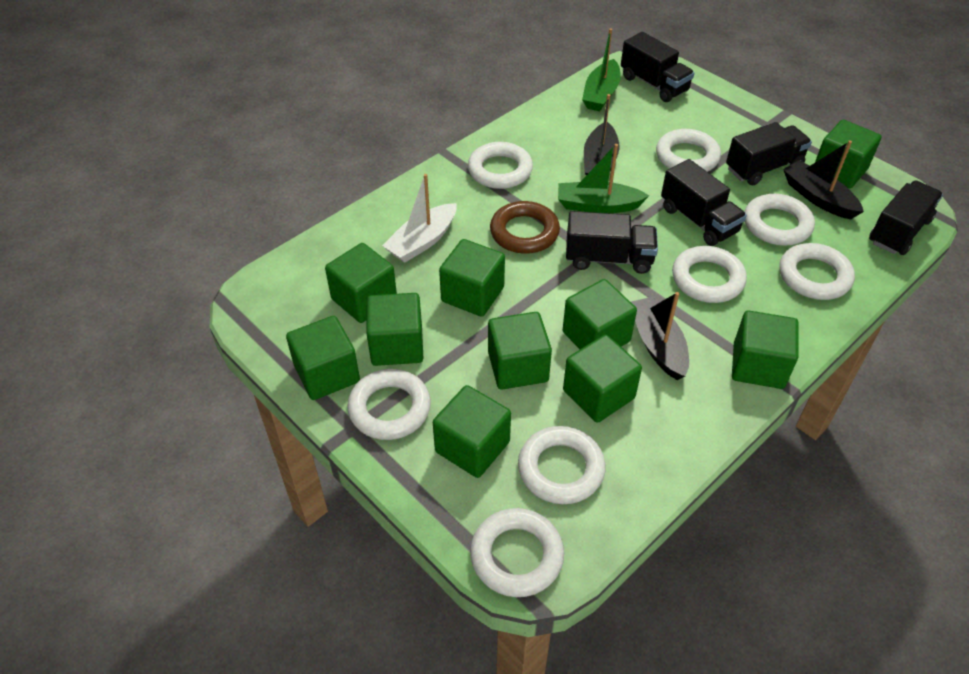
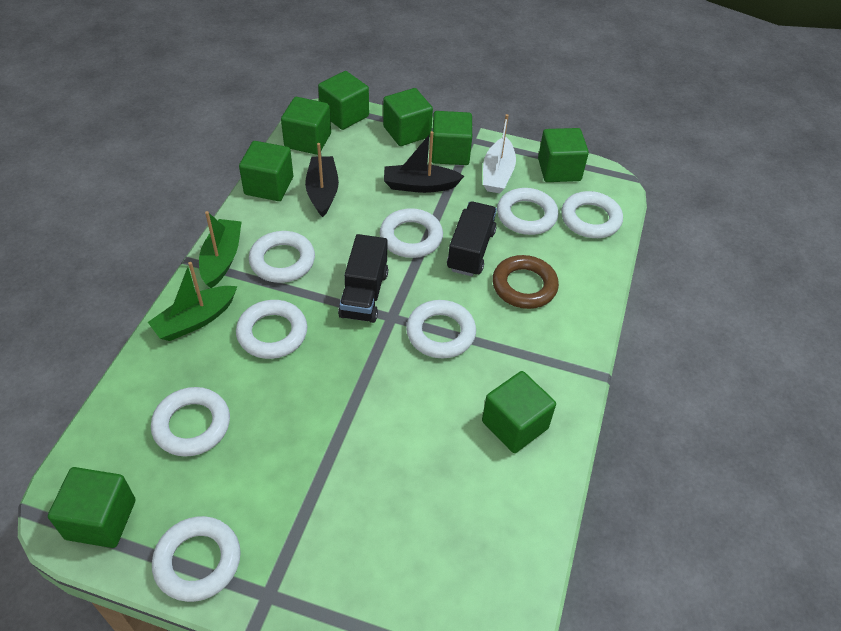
black boat: 3 -> 2
black truck: 5 -> 2
green cube: 10 -> 8

